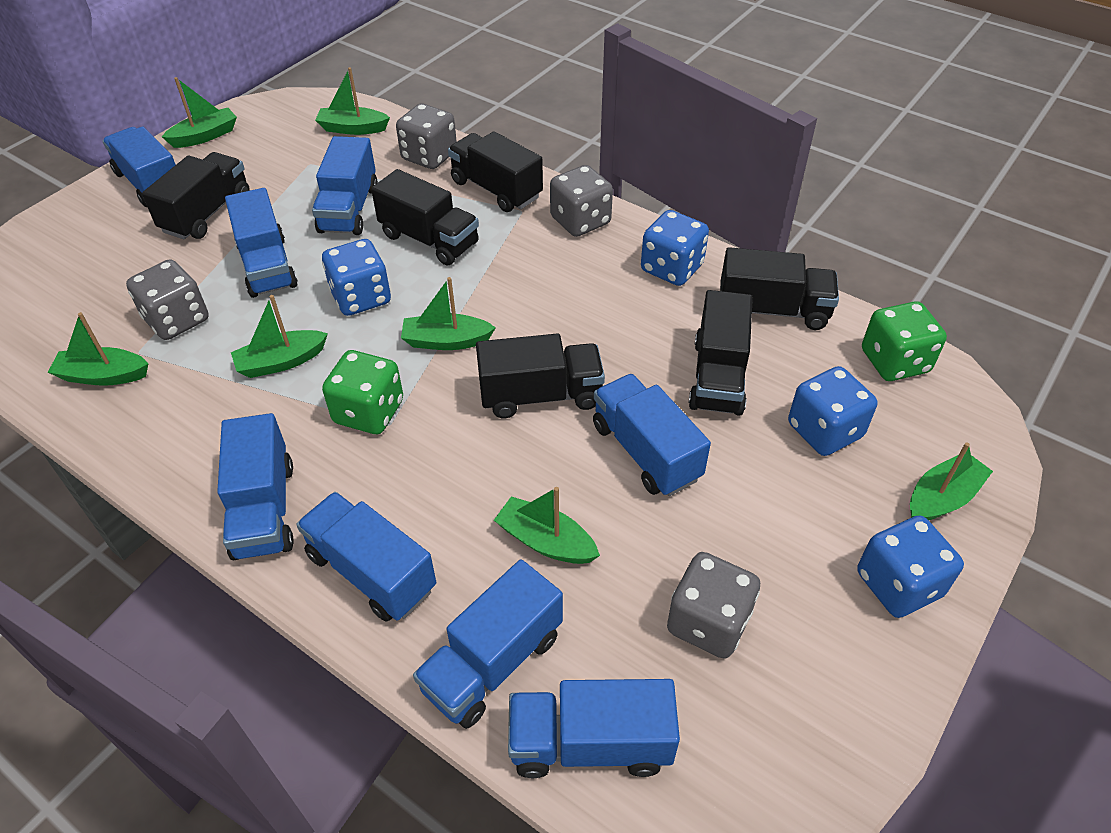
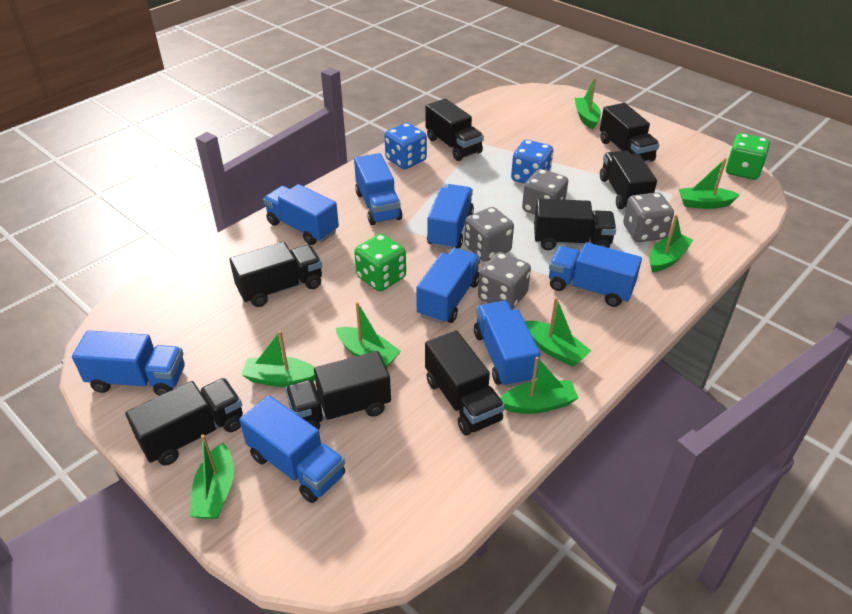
black truck: 6 -> 8
blue dice: 4 -> 2
green boat: 7 -> 8

